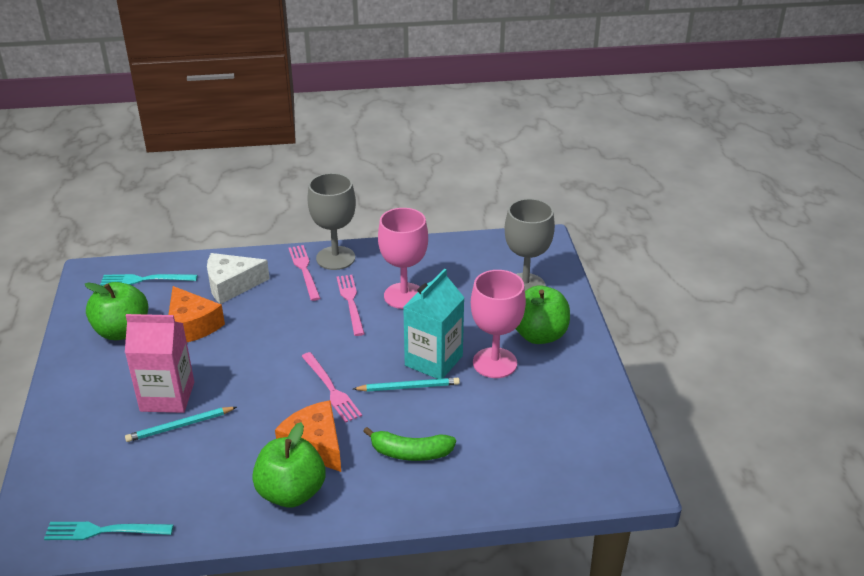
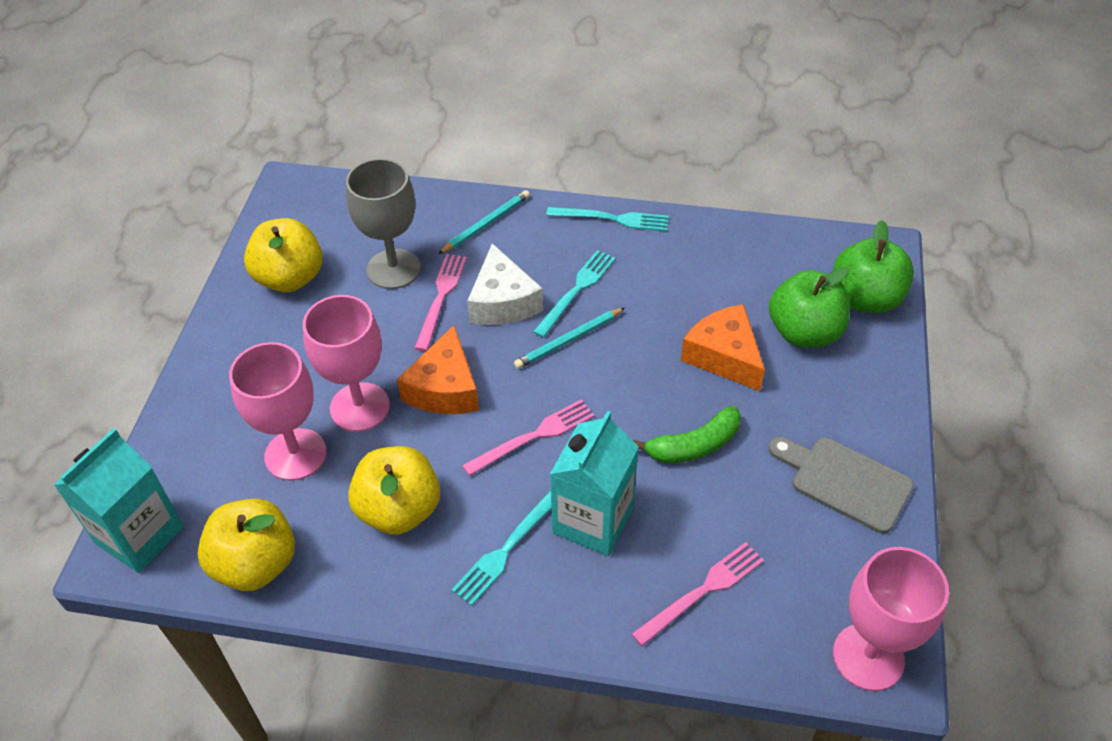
green apple: 3 -> 2
grey cutting board: 0 -> 1
grey goblet: 2 -> 1
pink carton: 1 -> 0
pink goblet: 2 -> 3
turquoise carton: 1 -> 2
turquoise fork: 2 -> 3
yellow apple: 0 -> 3

